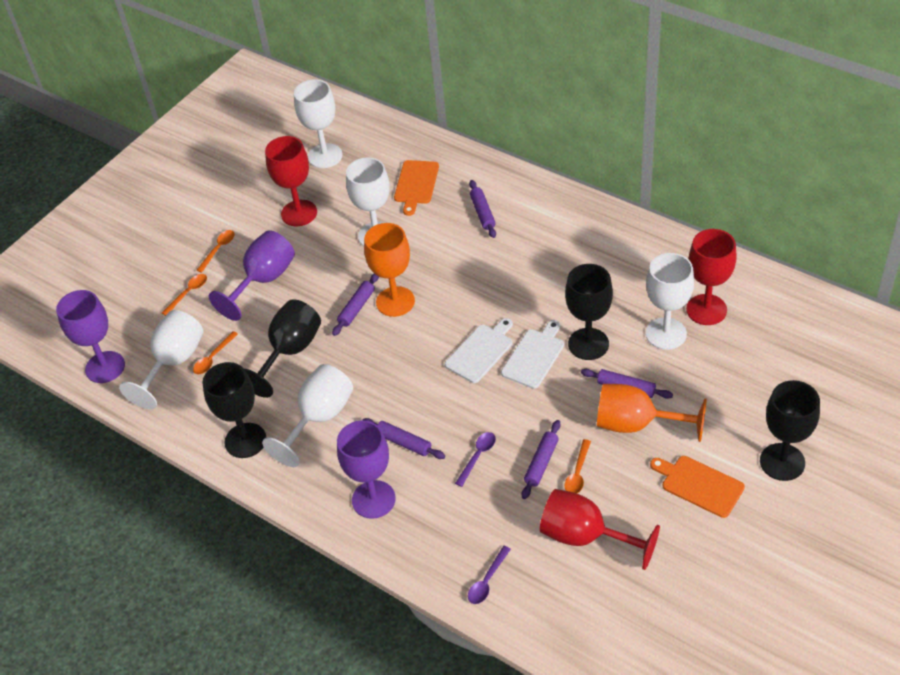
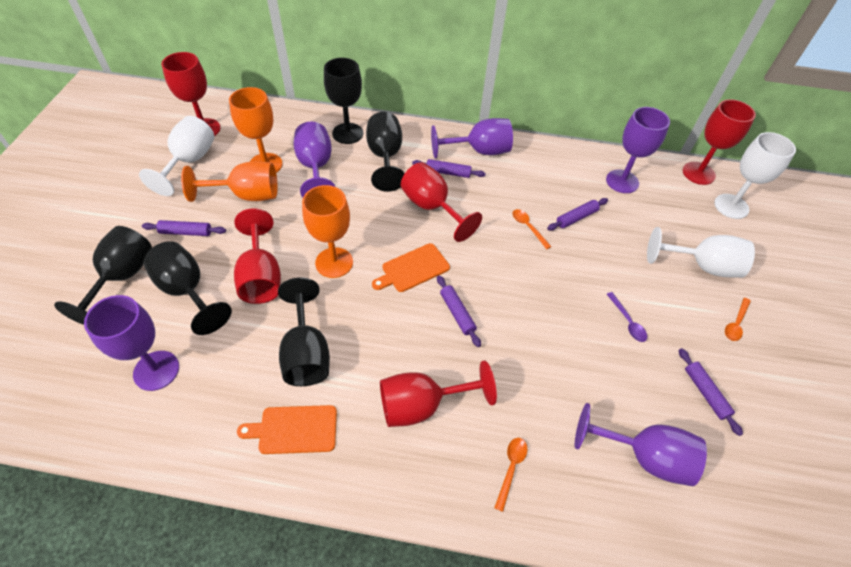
black goblet: 4 -> 5
orange goblet: 2 -> 3
orange spoon: 4 -> 3
purple goblet: 3 -> 5
purple spoon: 2 -> 1
red goblet: 3 -> 5
white cutting board: 2 -> 0
white goblet: 5 -> 3

